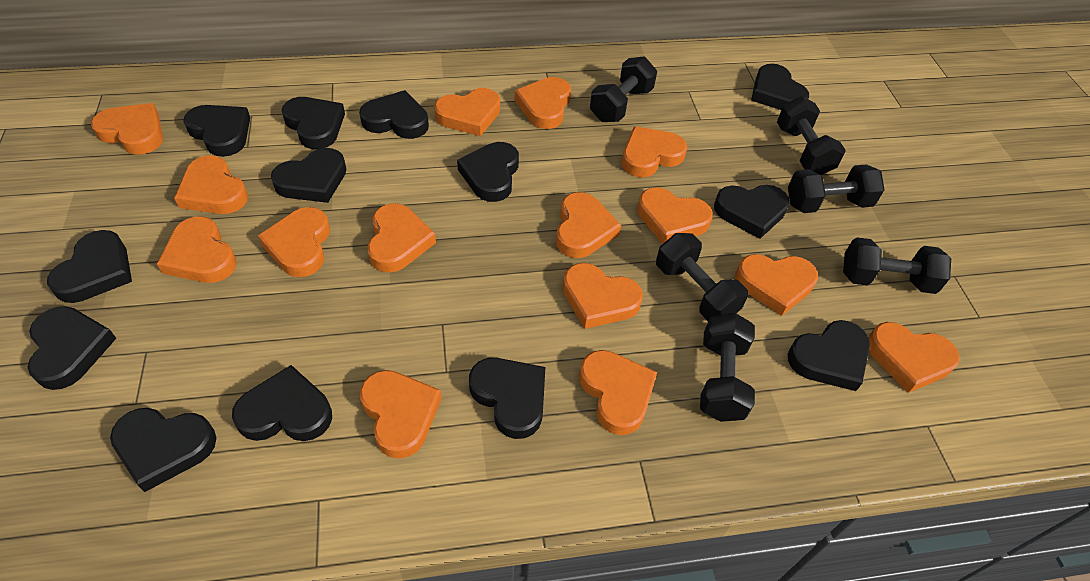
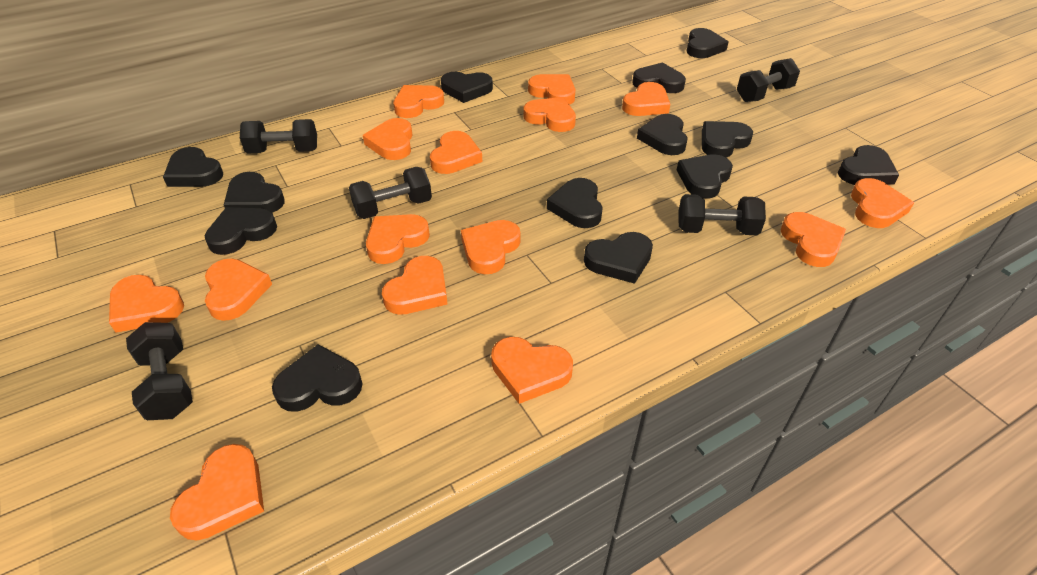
black dumbbell: 6 -> 5

